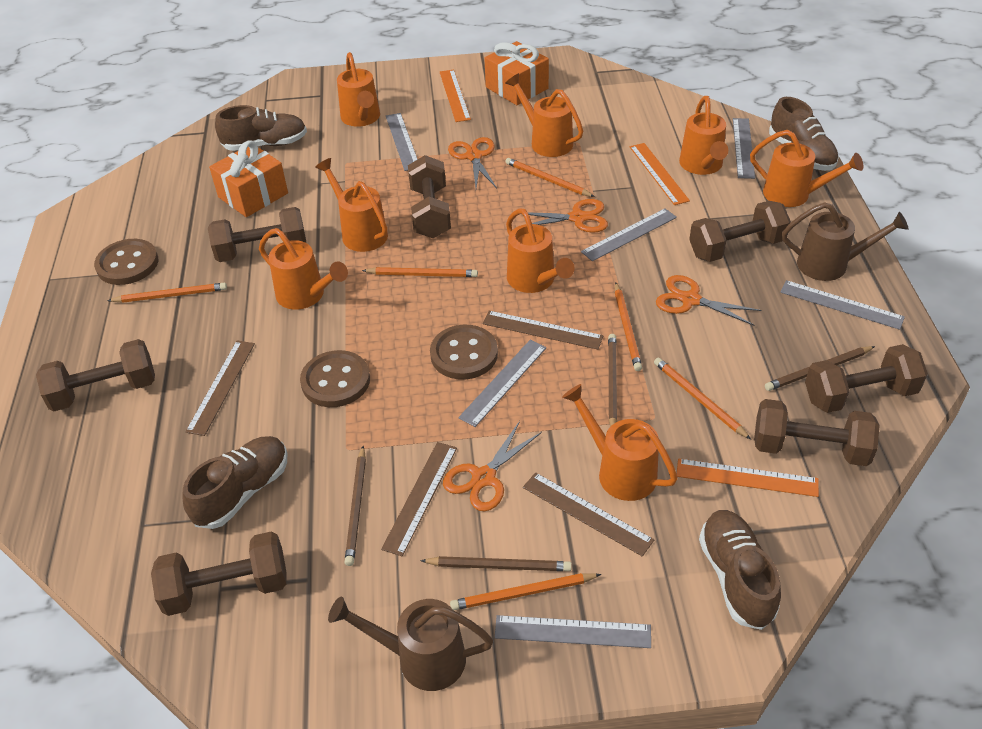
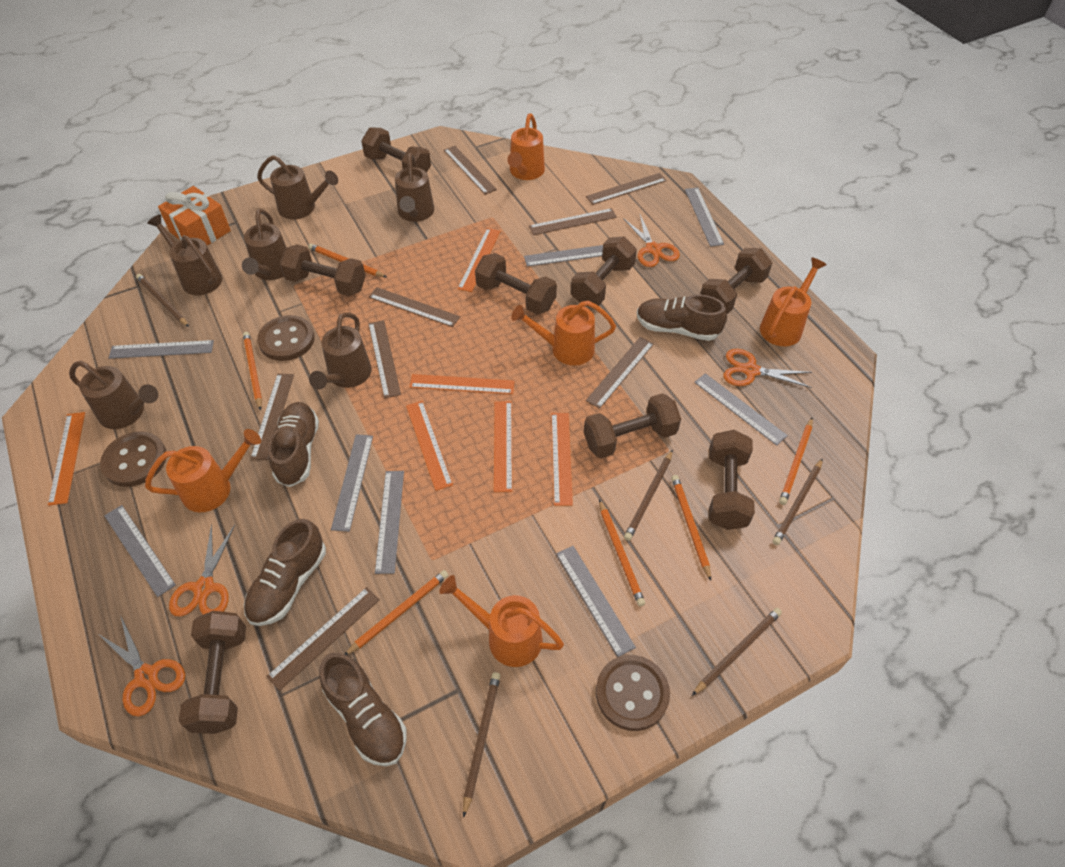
brown dumbbell: 7 -> 8
brown pencil: 4 -> 5
brown ruler: 4 -> 8
brown watering can: 2 -> 6
grey ruler: 6 -> 8
orange gift: 2 -> 1
orange ruler: 3 -> 6
orange watering can: 8 -> 5

